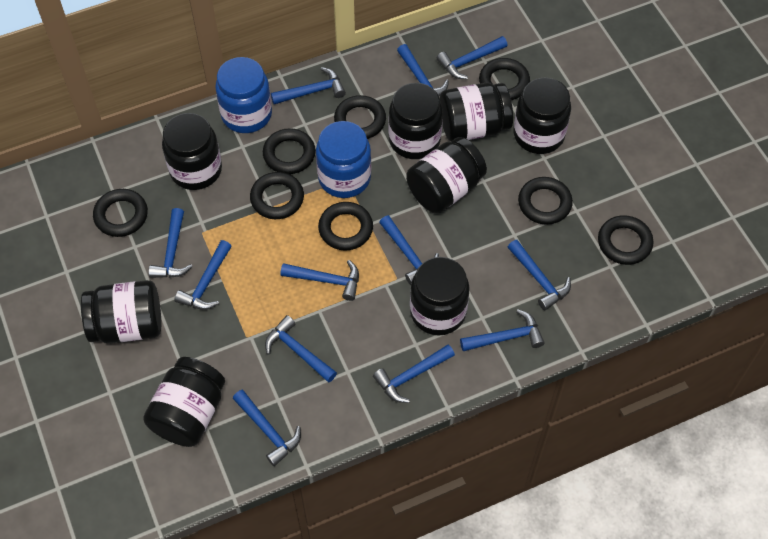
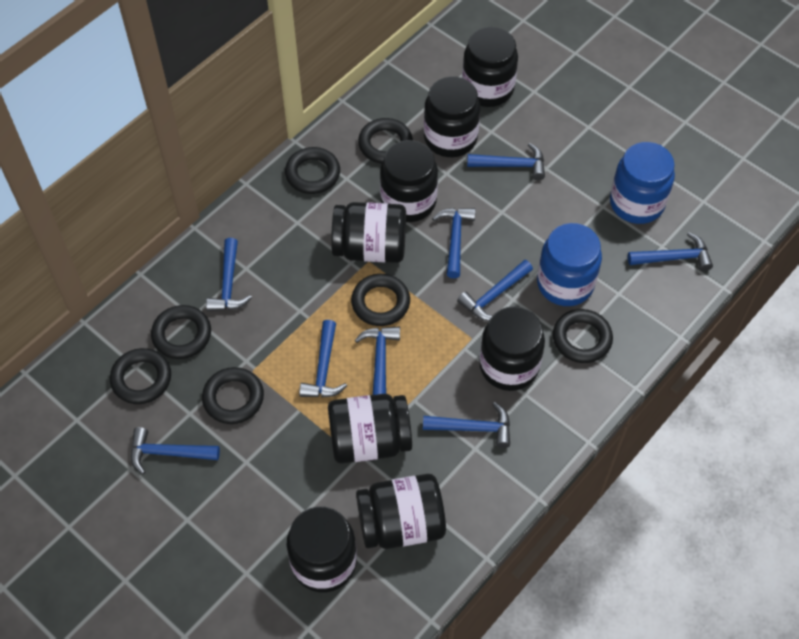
black ring: 8 -> 7
blue hammer: 12 -> 9

